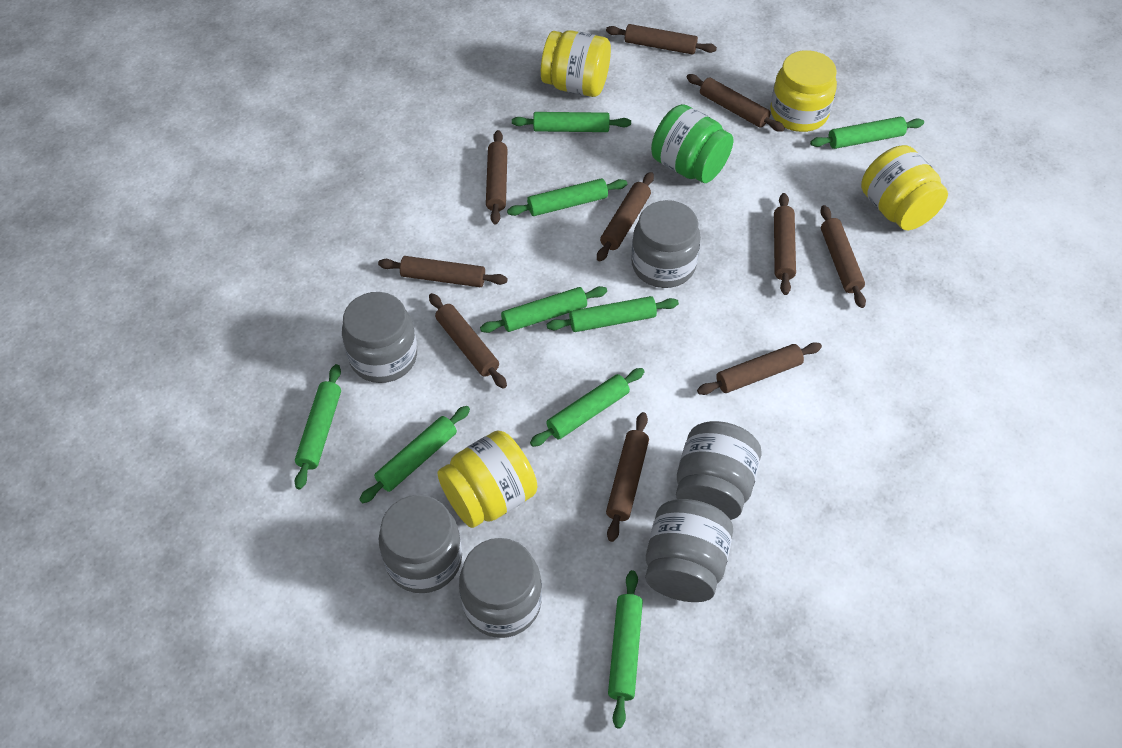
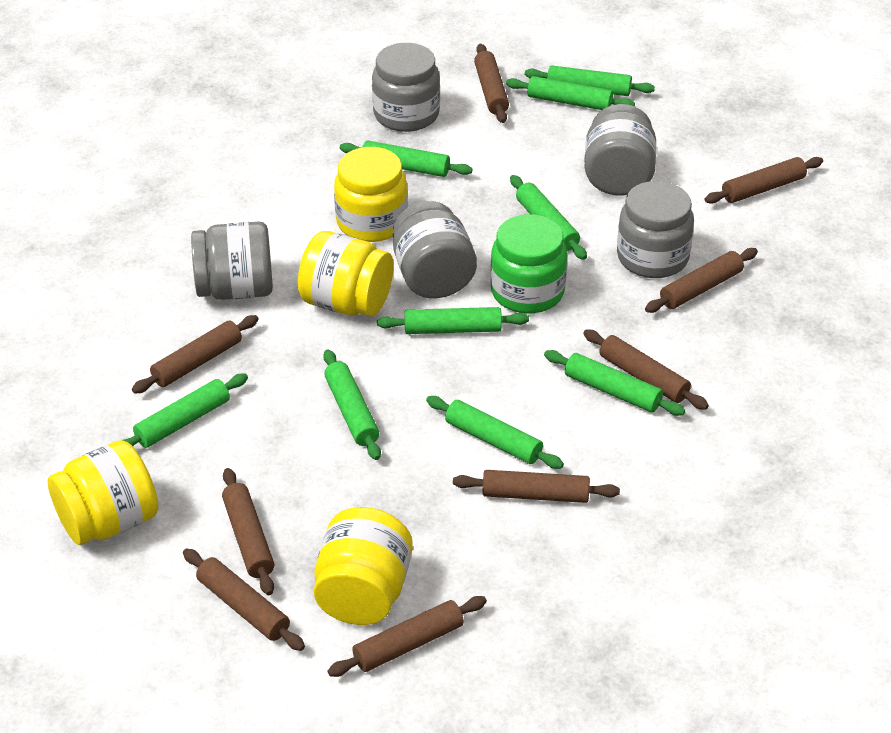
brown rolling pin: 10 -> 9
grey jar: 6 -> 5

